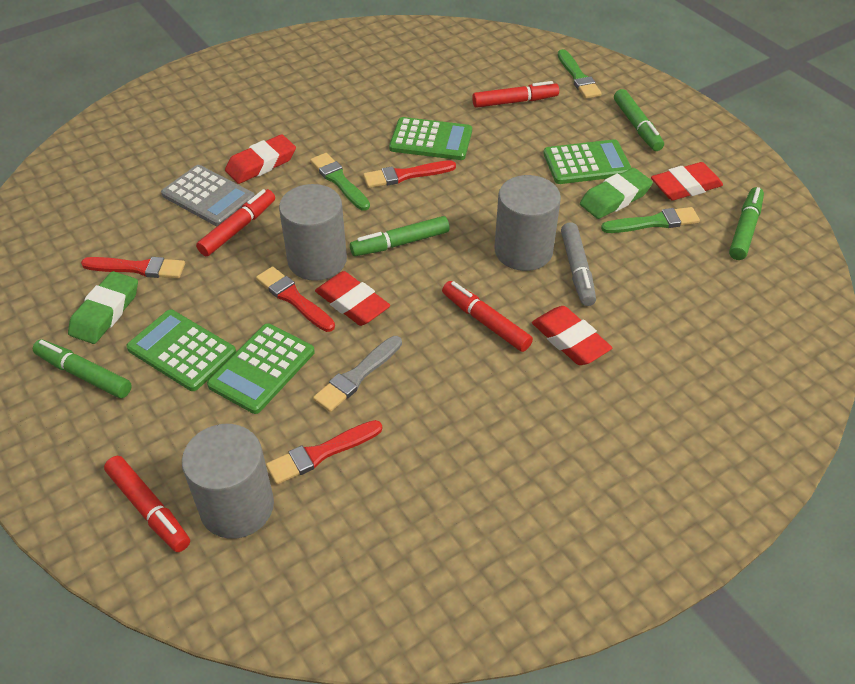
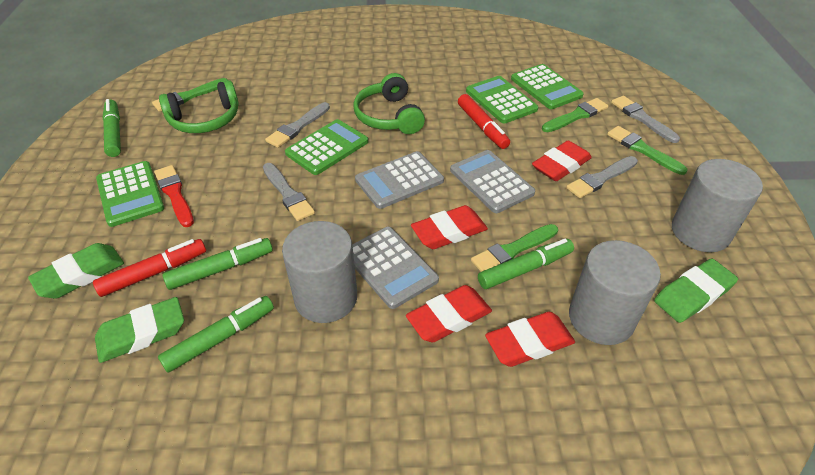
green brush: 3 -> 4
green eraser: 2 -> 3
green headphones: 0 -> 2
grey brush: 1 -> 4
grey calculator: 1 -> 3
grey marker: 1 -> 0
red brush: 4 -> 1
red marker: 4 -> 2

